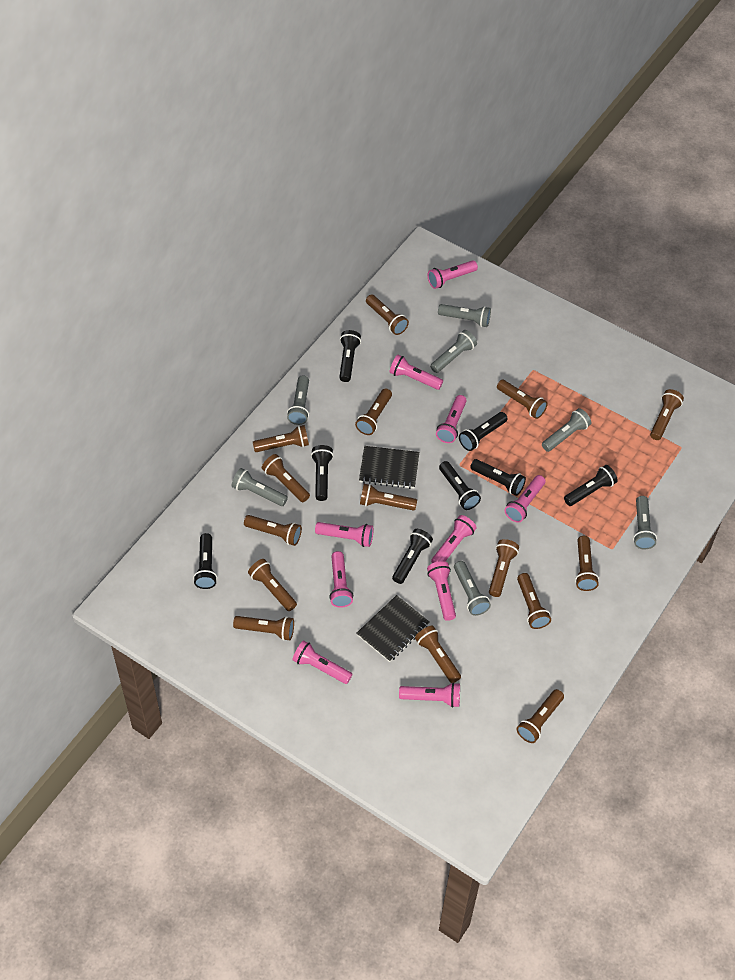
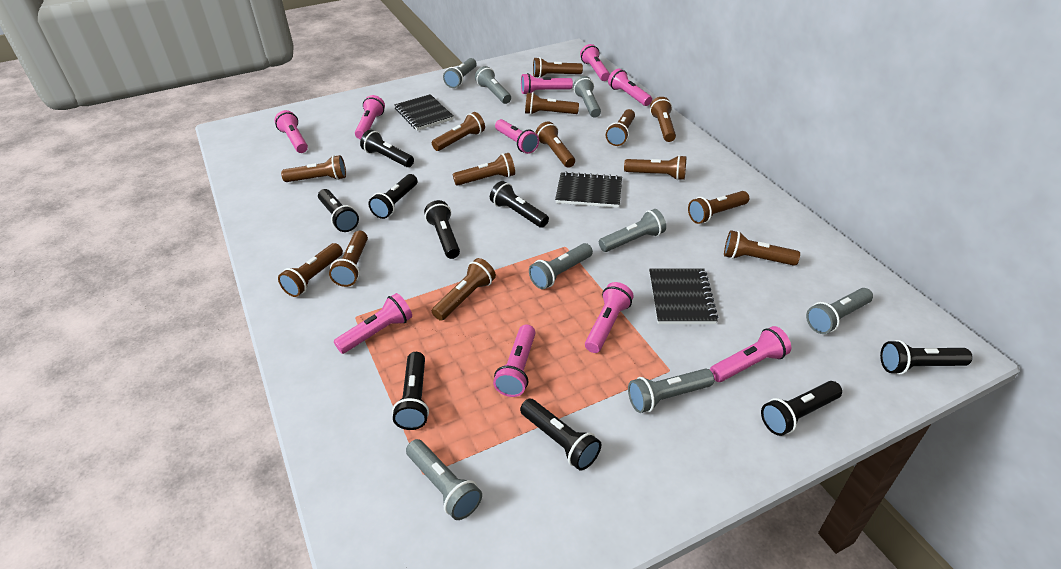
black flashlight: 8 -> 9
black notebook: 2 -> 3
brown flashlight: 15 -> 14
grey flashlight: 7 -> 8

